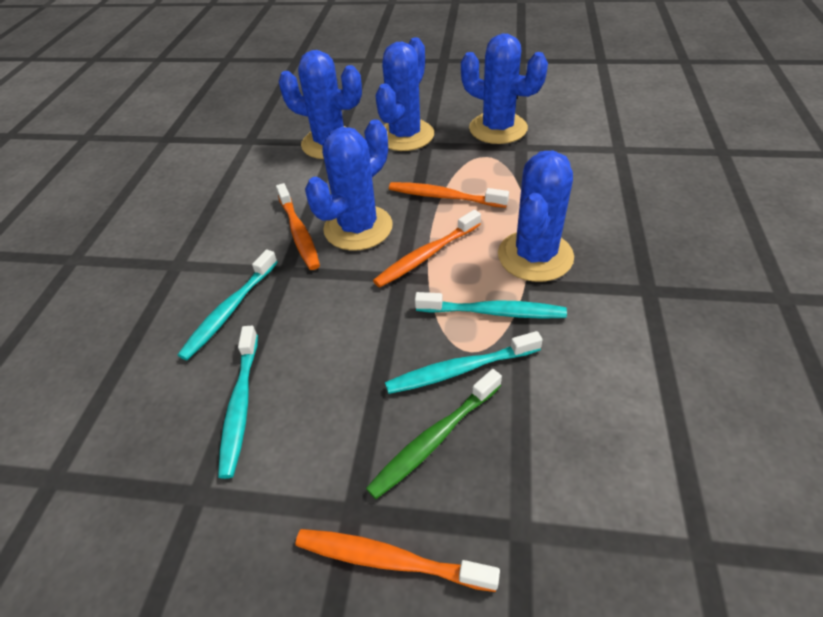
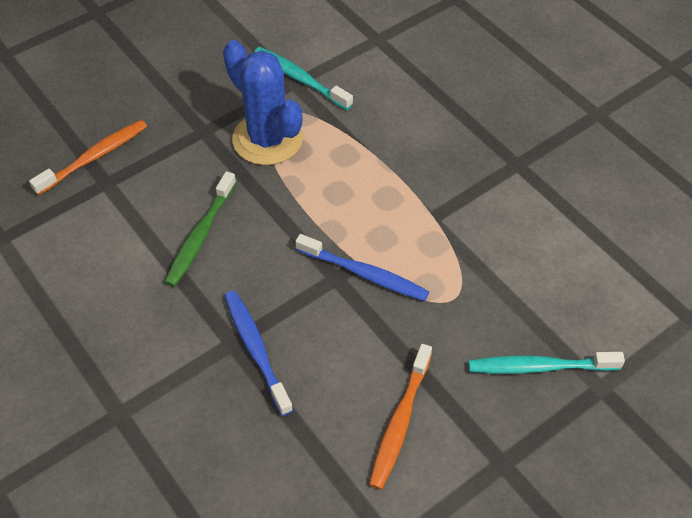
blue cactus: 5 -> 1
blue toothbrush: 0 -> 2
orange toothbrush: 4 -> 2
turquoise toothbrush: 4 -> 2

